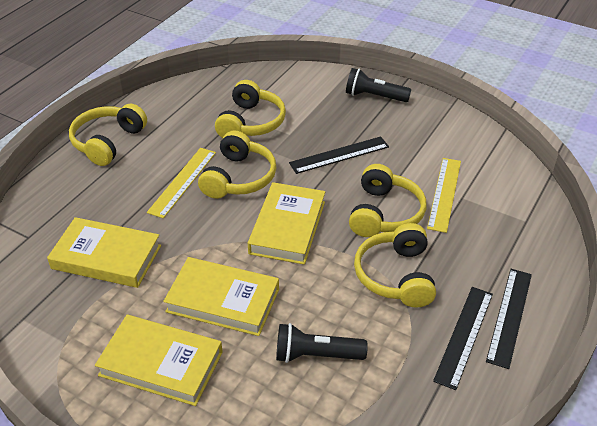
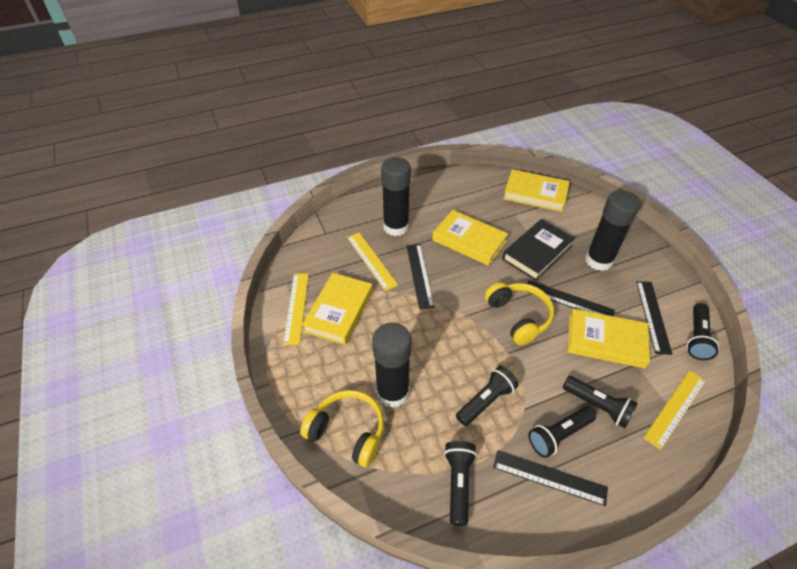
black book: 0 -> 1
black flashlight: 2 -> 5
black glue stick: 0 -> 3
black ruler: 3 -> 4
yellow headphones: 5 -> 2
yellow ruler: 2 -> 3

